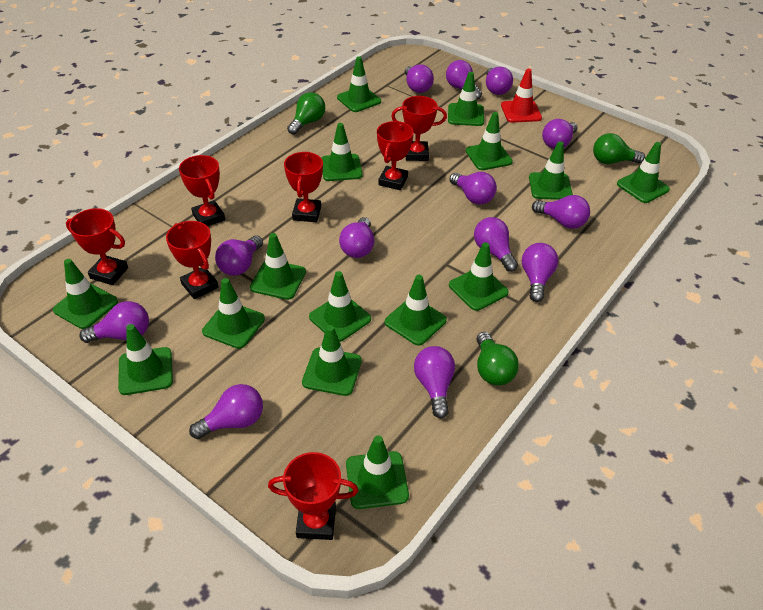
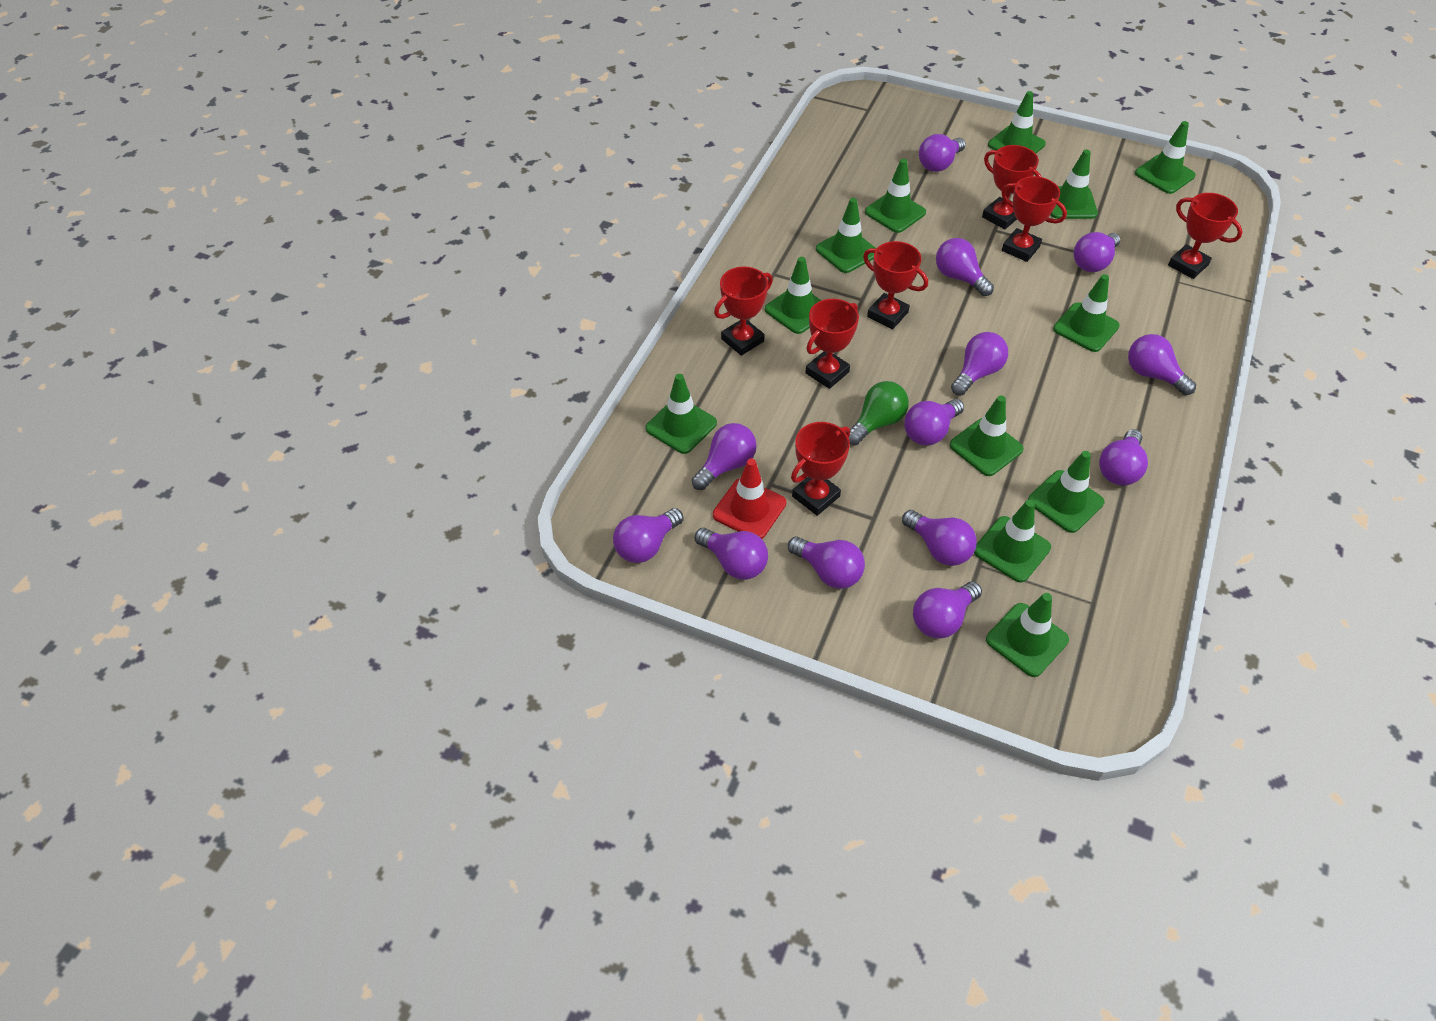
green light bulb: 3 -> 1
green traffic cone: 15 -> 12

